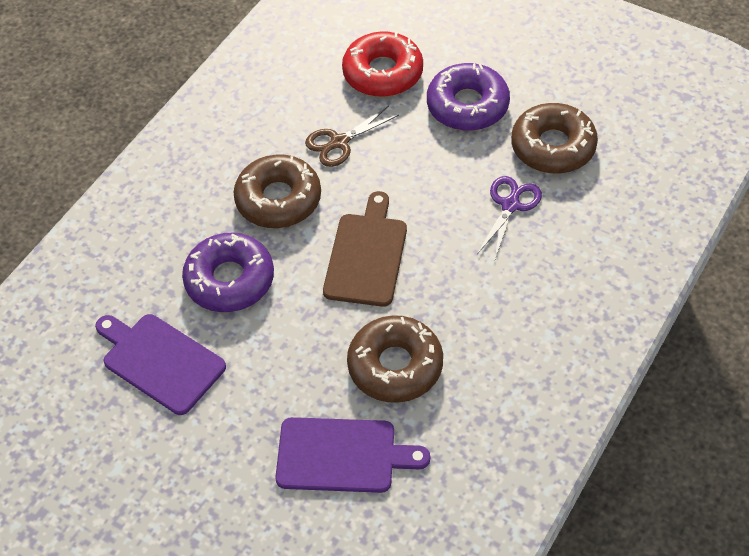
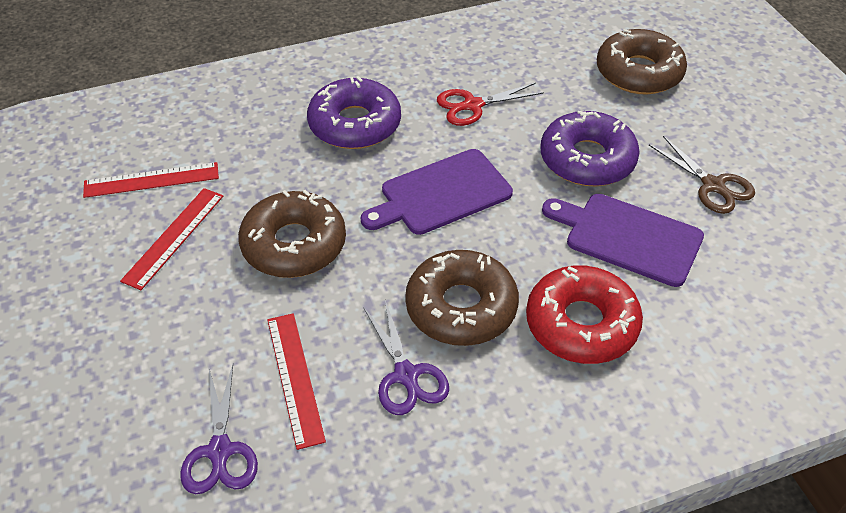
brown cutting board: 1 -> 0
purple scissors: 1 -> 2
red ruler: 0 -> 3
red scissors: 0 -> 1

